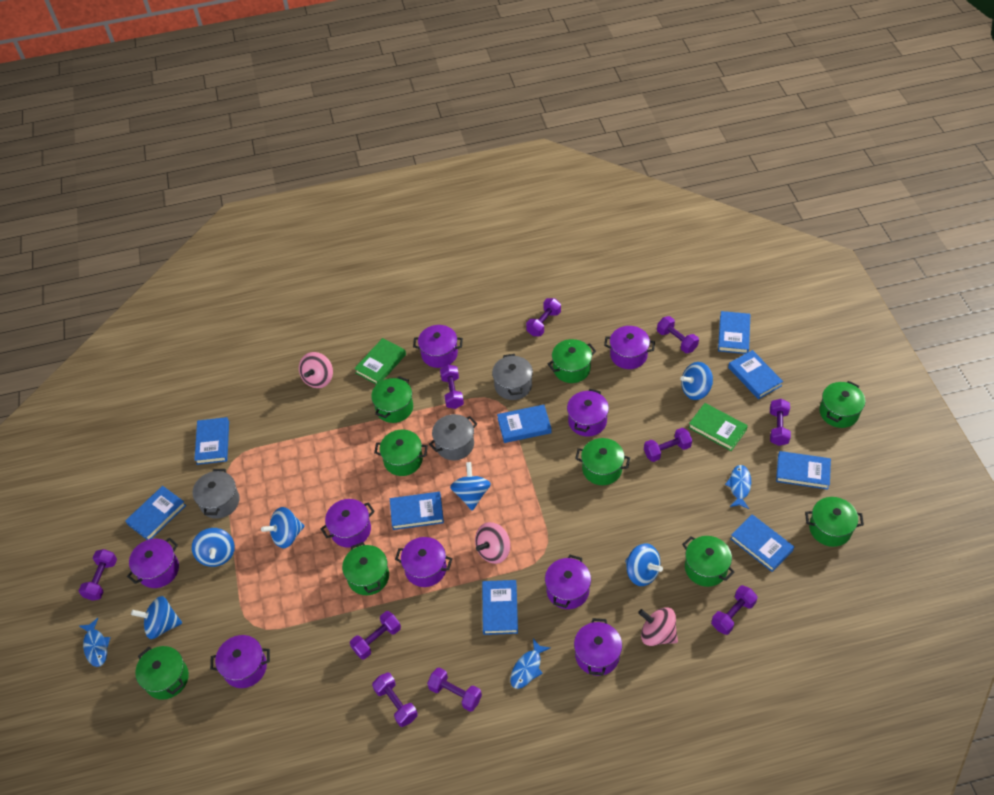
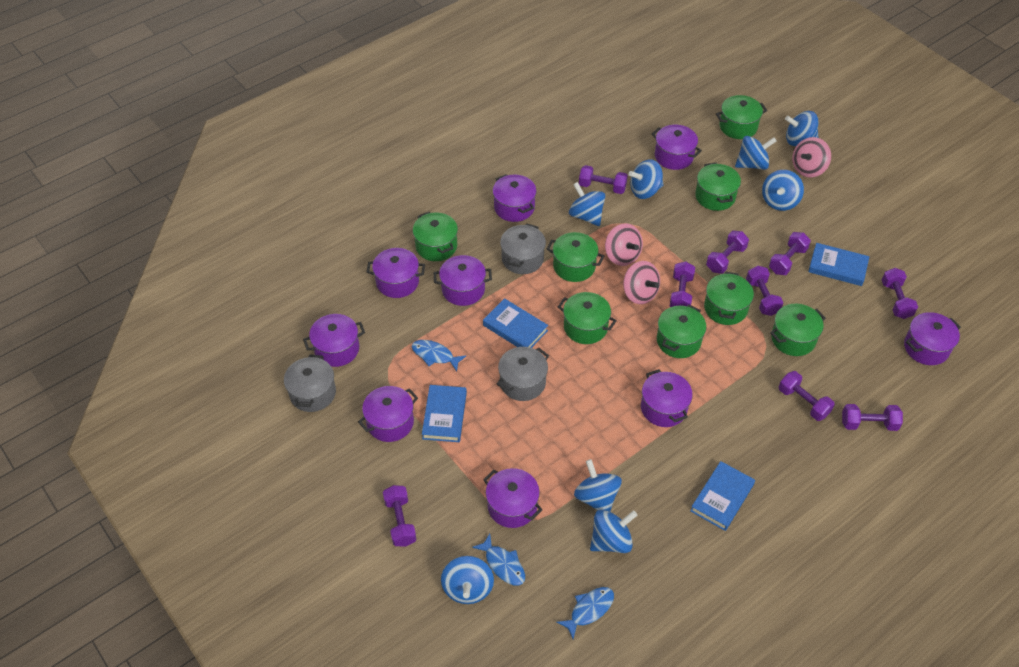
blue book: 9 -> 4
blue spinning top: 6 -> 8
green book: 2 -> 0
green pot: 9 -> 8
purple dumbbell: 10 -> 9

